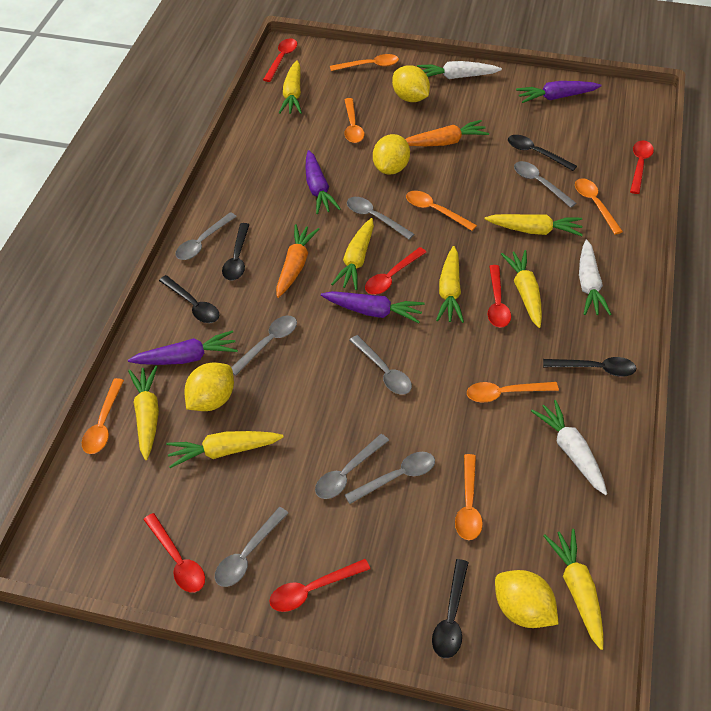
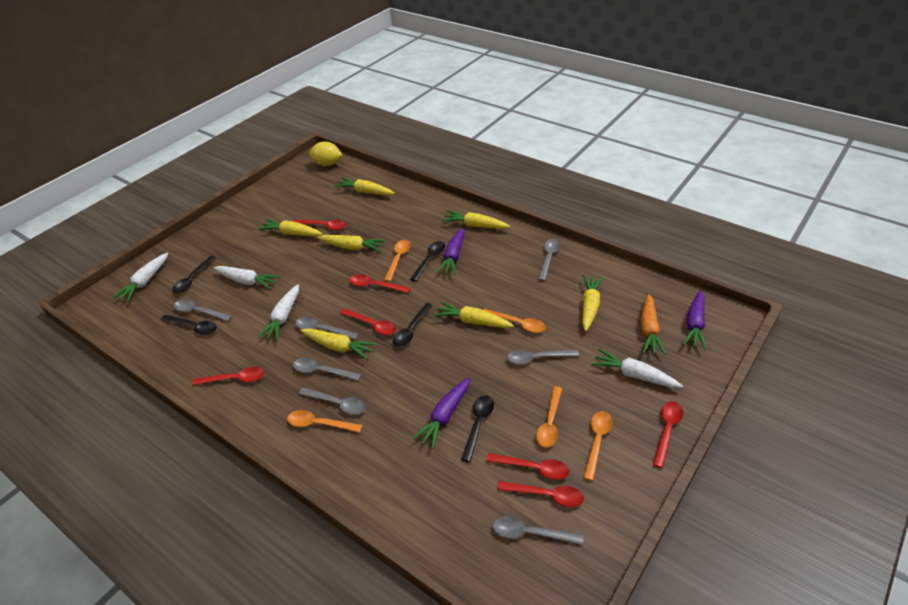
grey spoon: 8 -> 7
orange carrot: 2 -> 1
orange spoon: 7 -> 5
purple carrot: 4 -> 3
red spoon: 6 -> 7
white carrot: 3 -> 4
yellow carrot: 8 -> 7
yellow lemon: 4 -> 1

